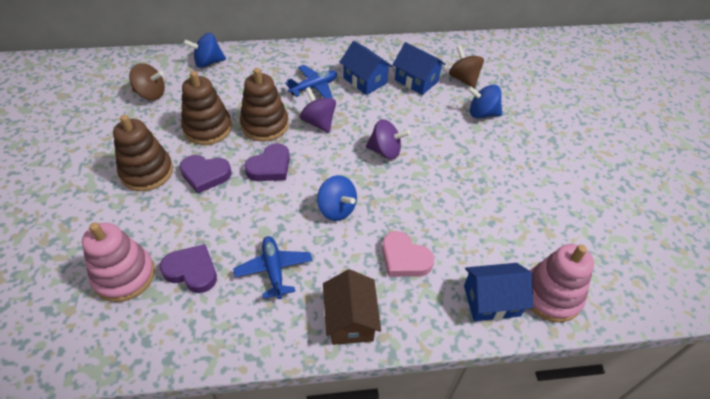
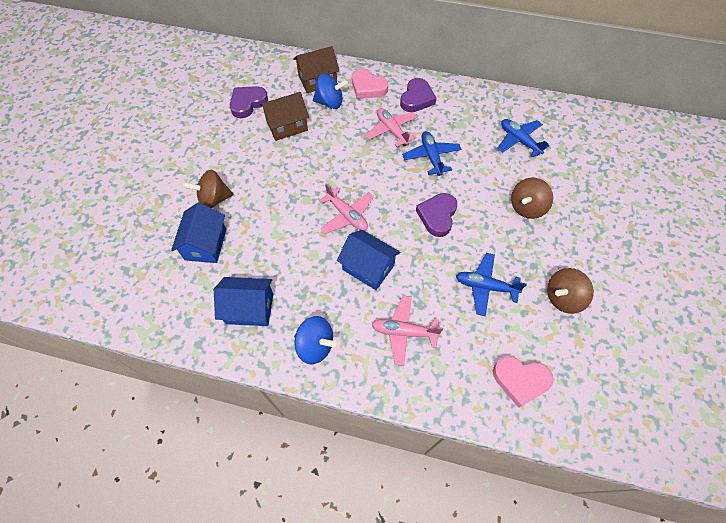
blue plane: 2 -> 3
blue spinning top: 3 -> 2
brown house: 1 -> 2
brown spinning top: 2 -> 3
brown stacking toy: 3 -> 0
pink heart: 1 -> 2
pink plane: 0 -> 3
pink stacking toy: 2 -> 0
purple spinning top: 2 -> 0

